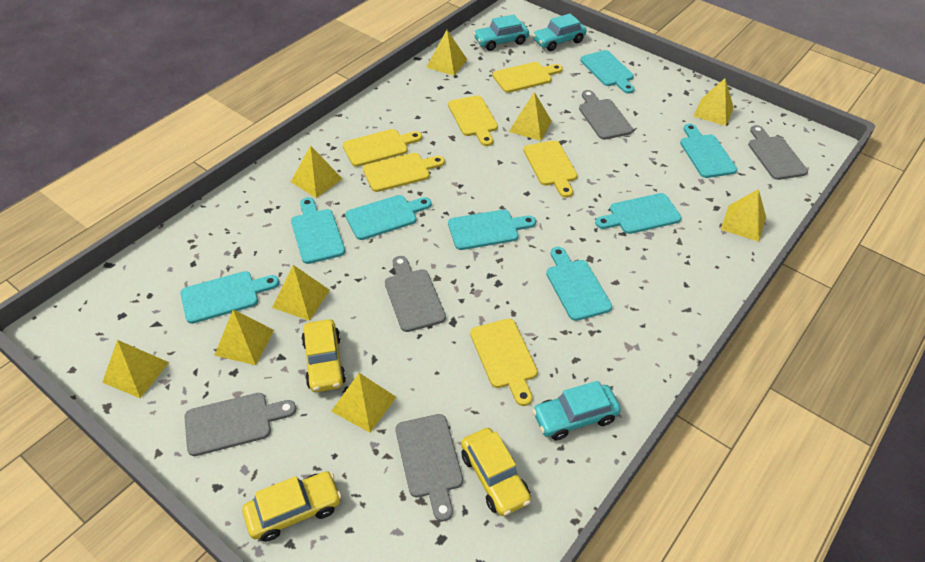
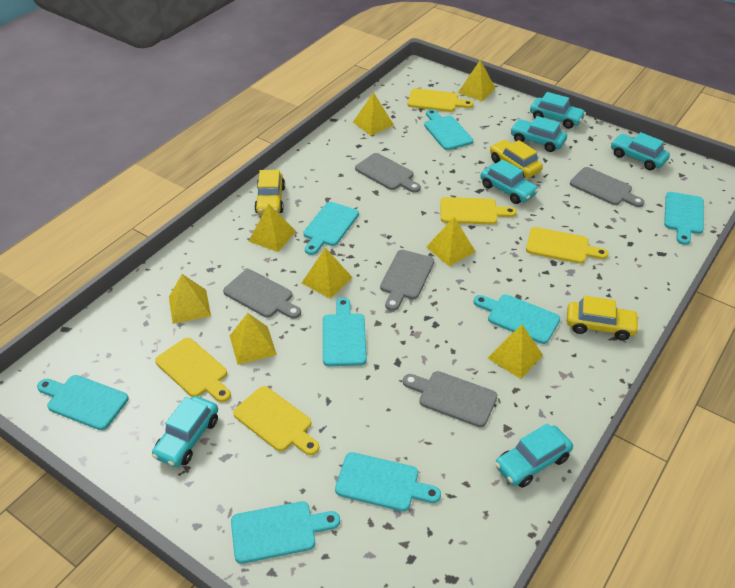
turquoise car: 3 -> 6
yellow cutting board: 6 -> 5
yellow pyramid: 9 -> 8

